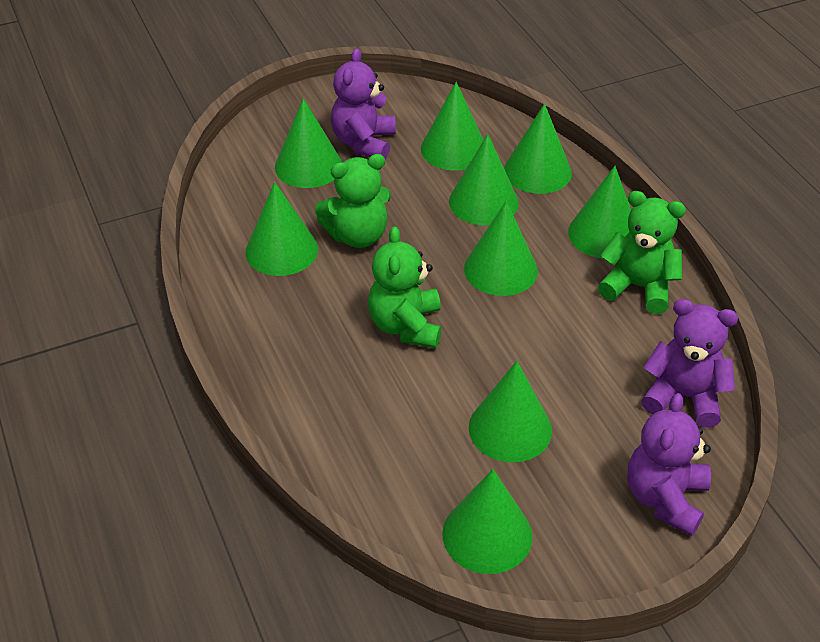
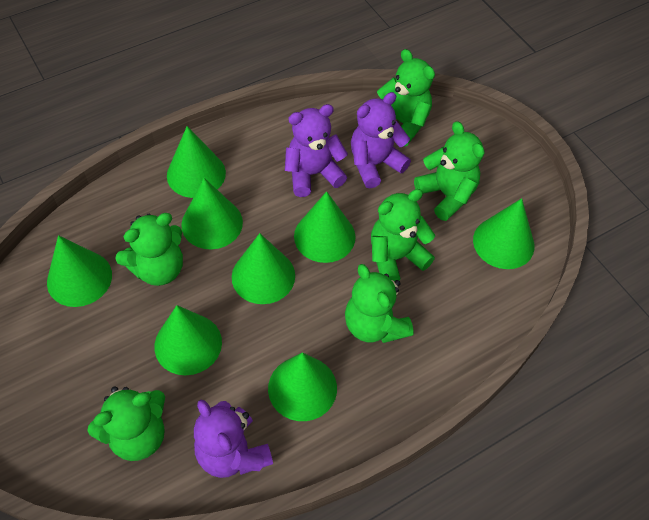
green cone: 9 -> 8
green teddy bear: 3 -> 6

